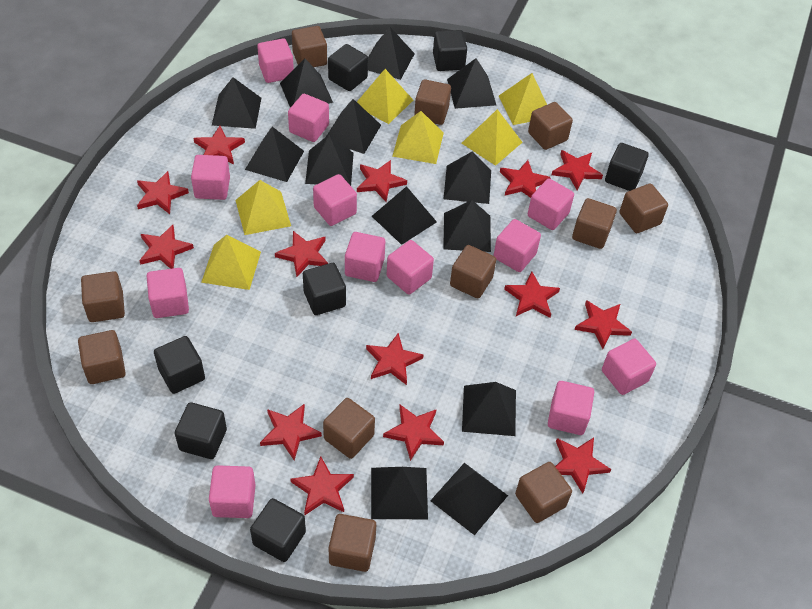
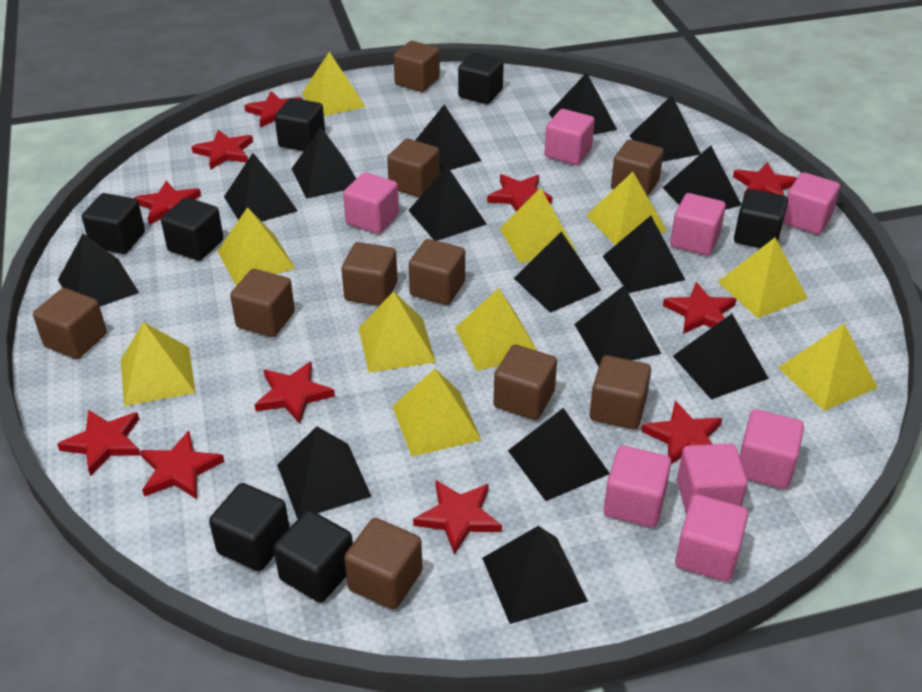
black pyramid: 13 -> 15
brown cube: 11 -> 10
pink cube: 12 -> 8
red star: 14 -> 11
yellow pyramid: 6 -> 10

